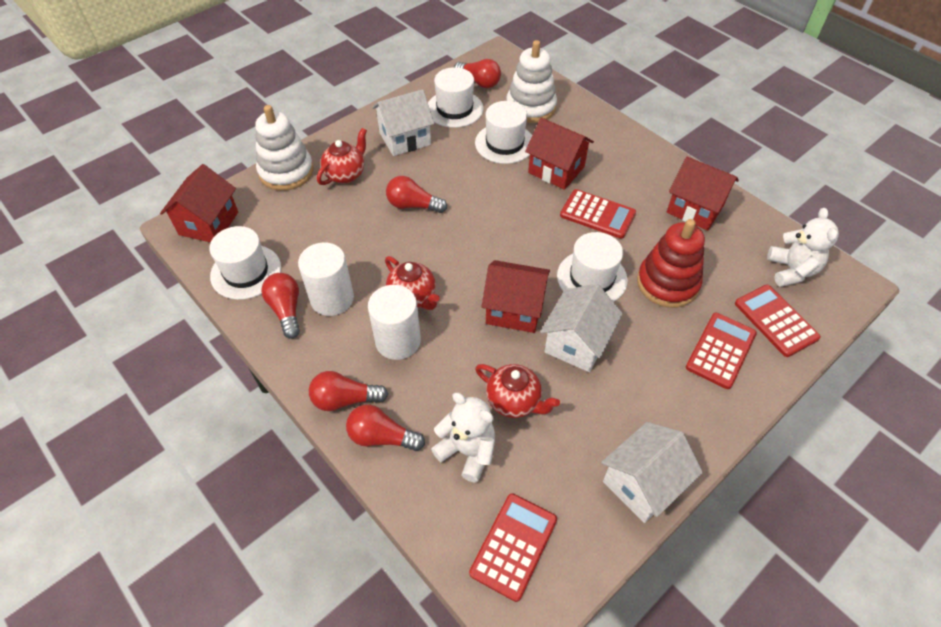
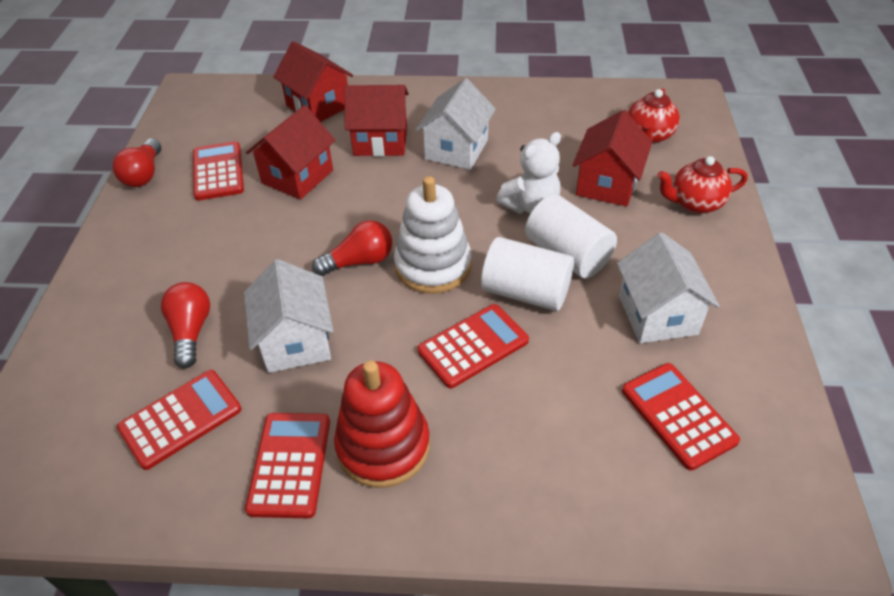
red calculator: 4 -> 5
red light bulb: 5 -> 3
red teapot: 3 -> 2
white hat: 4 -> 0
white stacking toy: 2 -> 1
white teddy bear: 2 -> 1

